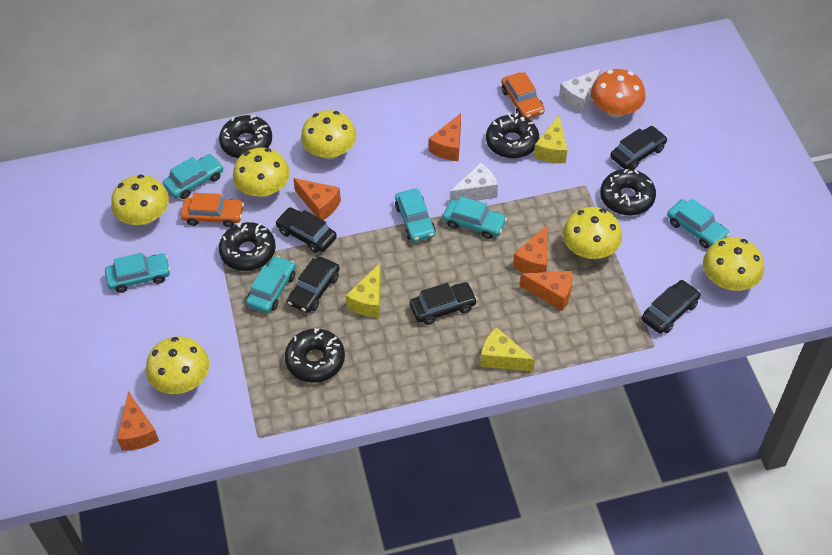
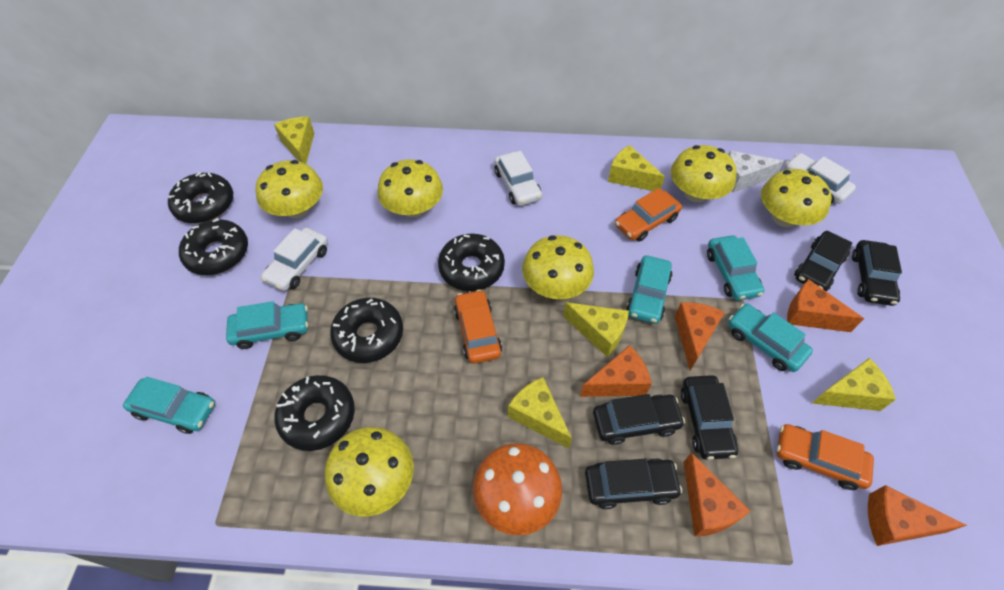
orange car: 2 -> 3
turquoise car: 6 -> 5
white car: 0 -> 3
white cheese: 2 -> 1
yellow cheese: 3 -> 5

